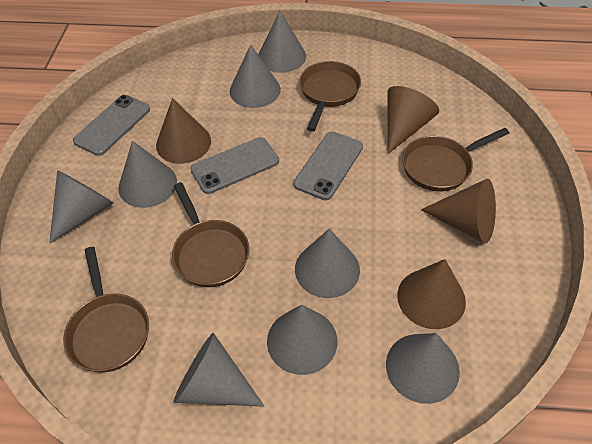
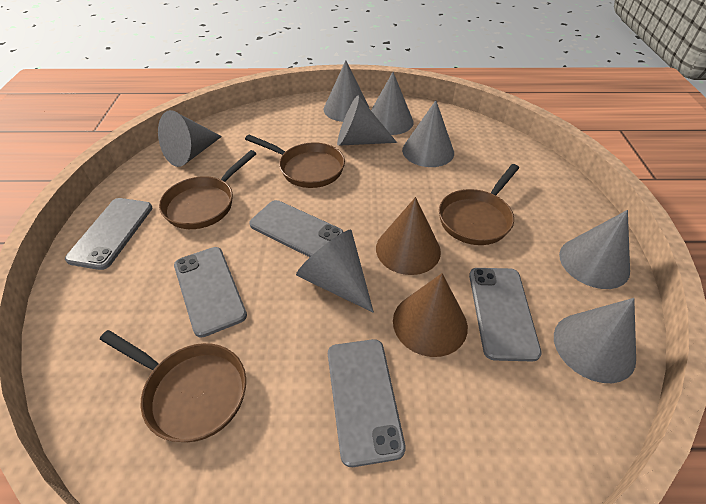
brown cone: 4 -> 2
grey phone: 3 -> 5

